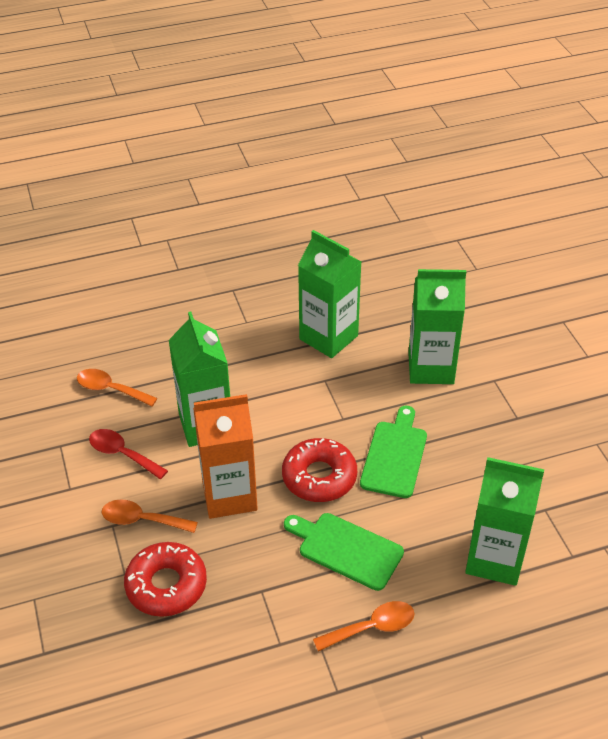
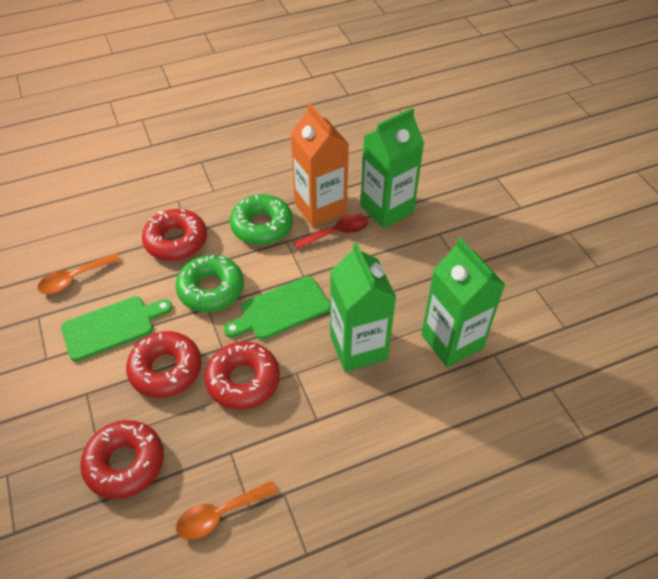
green carton: 4 -> 3
green donut: 0 -> 2
orange spoon: 3 -> 2
red donut: 2 -> 4

